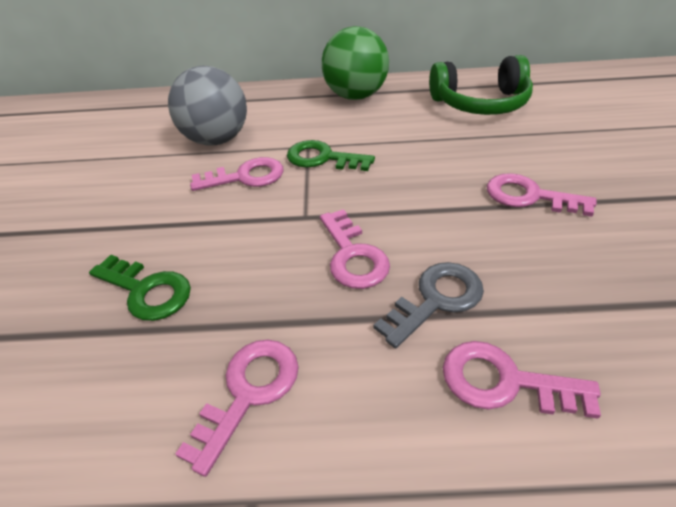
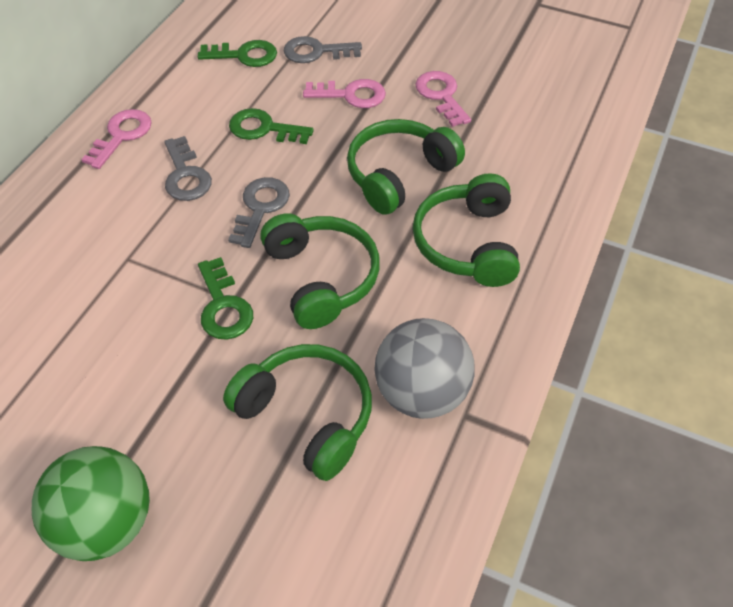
green headphones: 1 -> 4
green key: 2 -> 3
grey key: 1 -> 3
pink key: 5 -> 3

